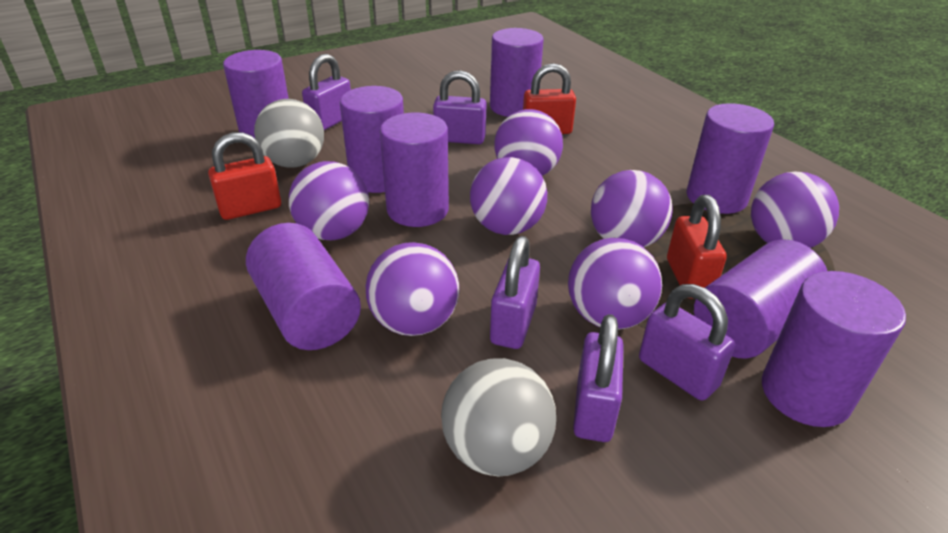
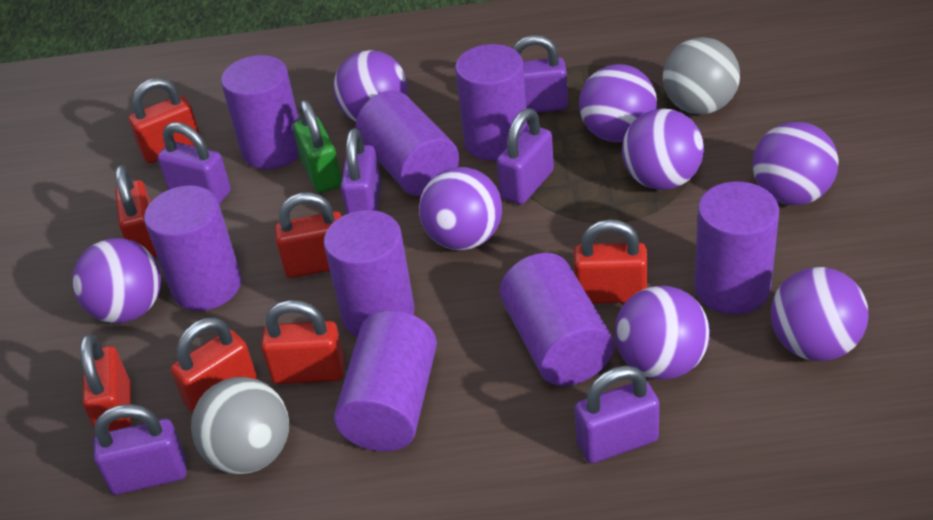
green padlock: 0 -> 1
purple ball: 7 -> 8
purple padlock: 5 -> 6
red padlock: 3 -> 7

